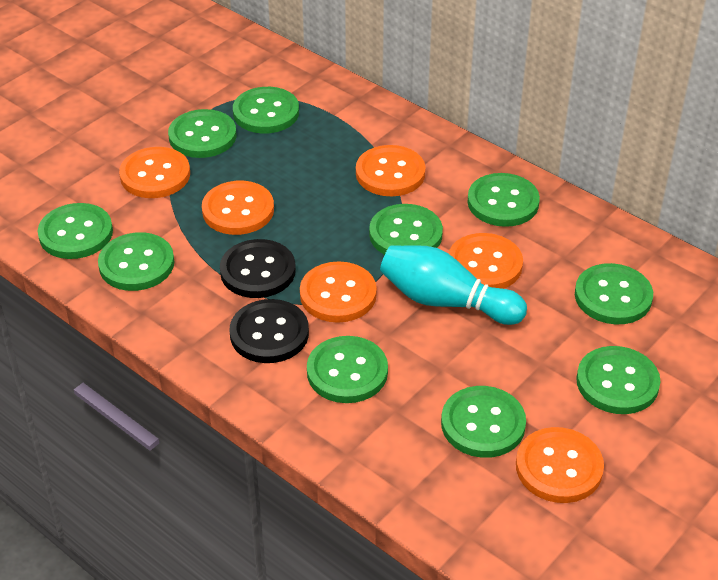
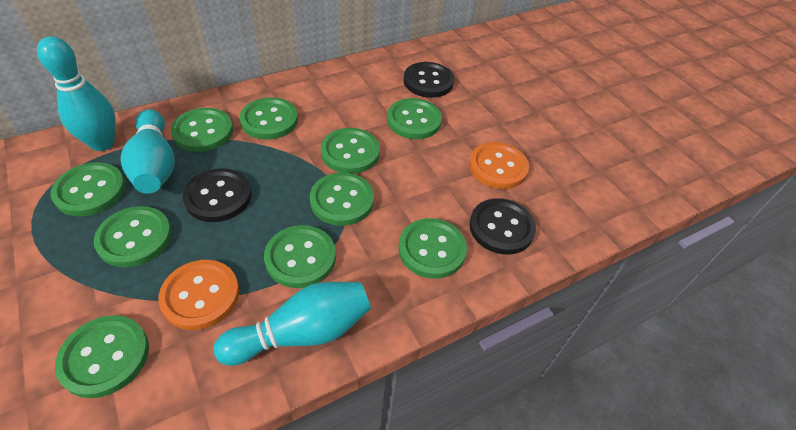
black button: 2 -> 3
orange button: 6 -> 2
turquoise bowling pin: 1 -> 3

